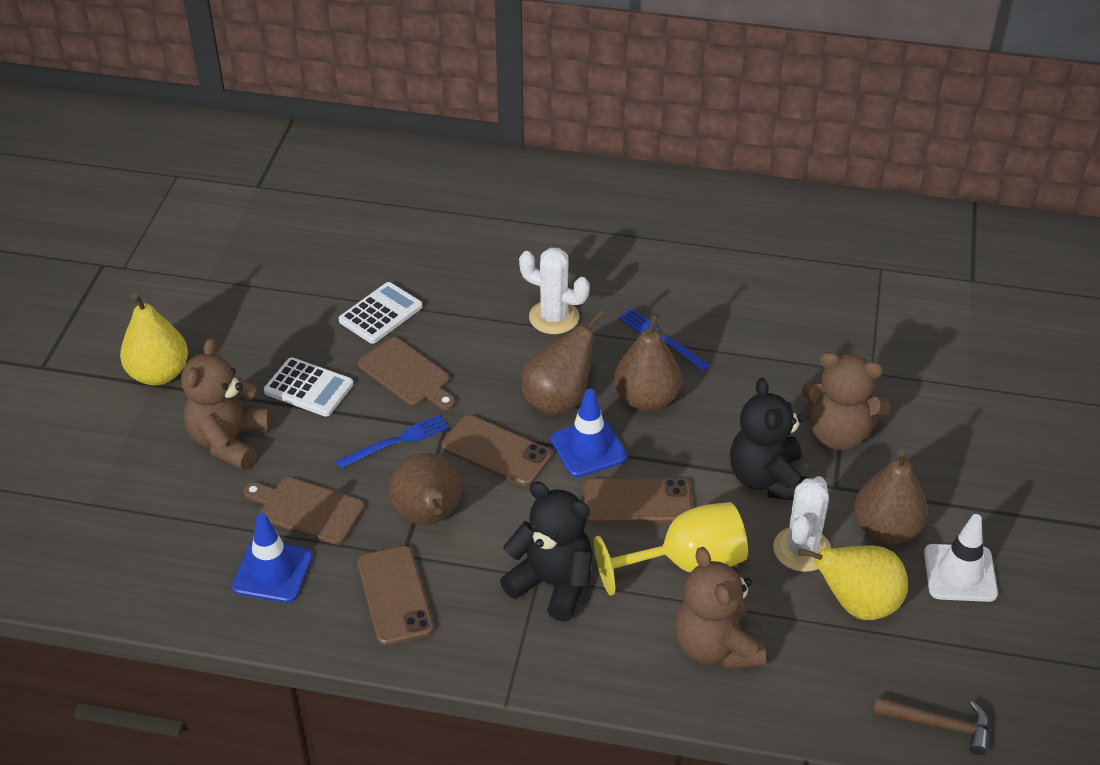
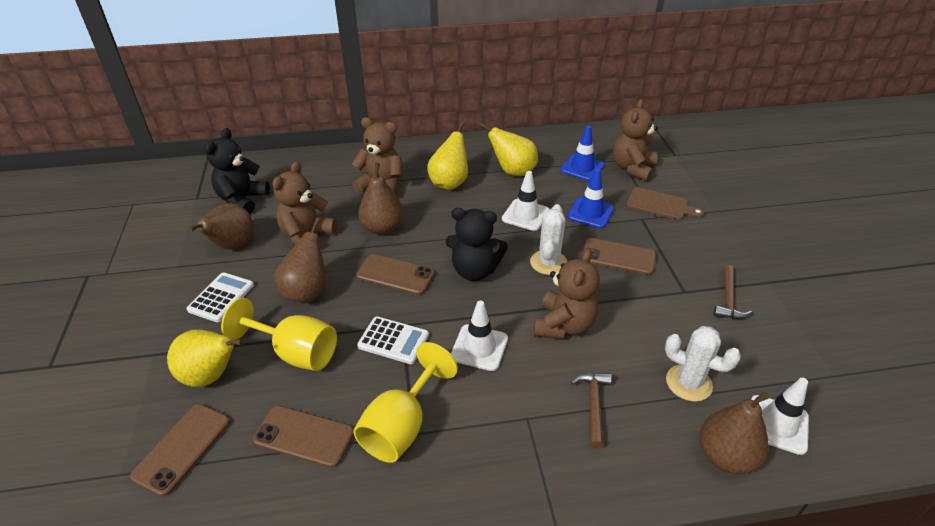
blue fork: 2 -> 0
brown cutting board: 2 -> 1
brown hammer: 1 -> 2
brown phone: 3 -> 4
brown teddy bear: 3 -> 4
white traffic cone: 1 -> 3
yellow goblet: 1 -> 2
yellow pear: 2 -> 3

